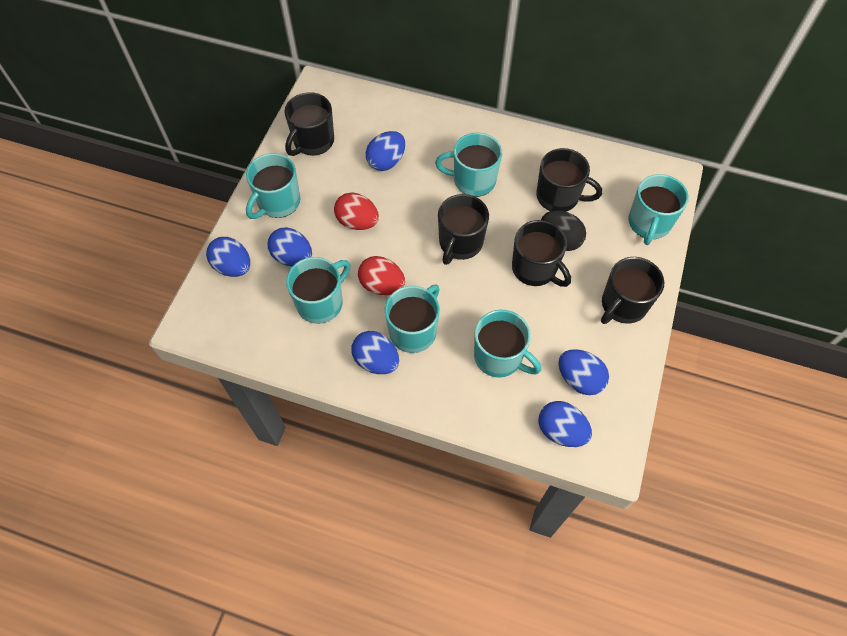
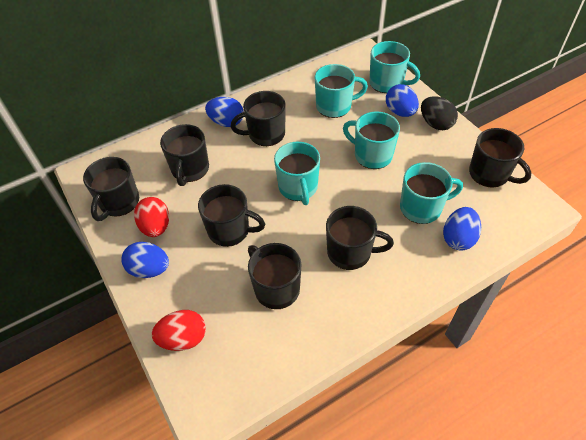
black mug: 5 -> 7
blue egg: 6 -> 4
turquoise mug: 6 -> 5

